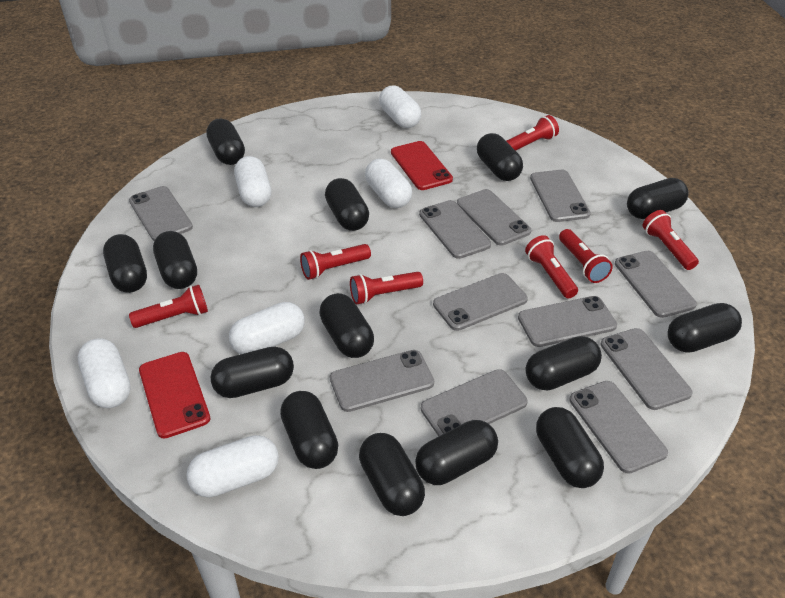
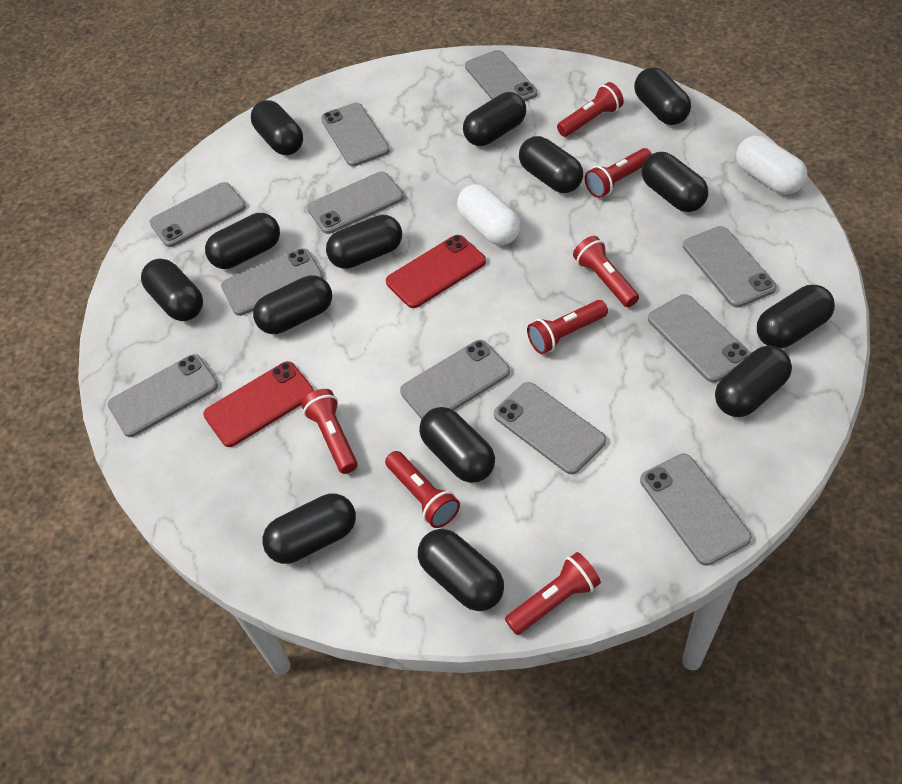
white capsule: 6 -> 2

